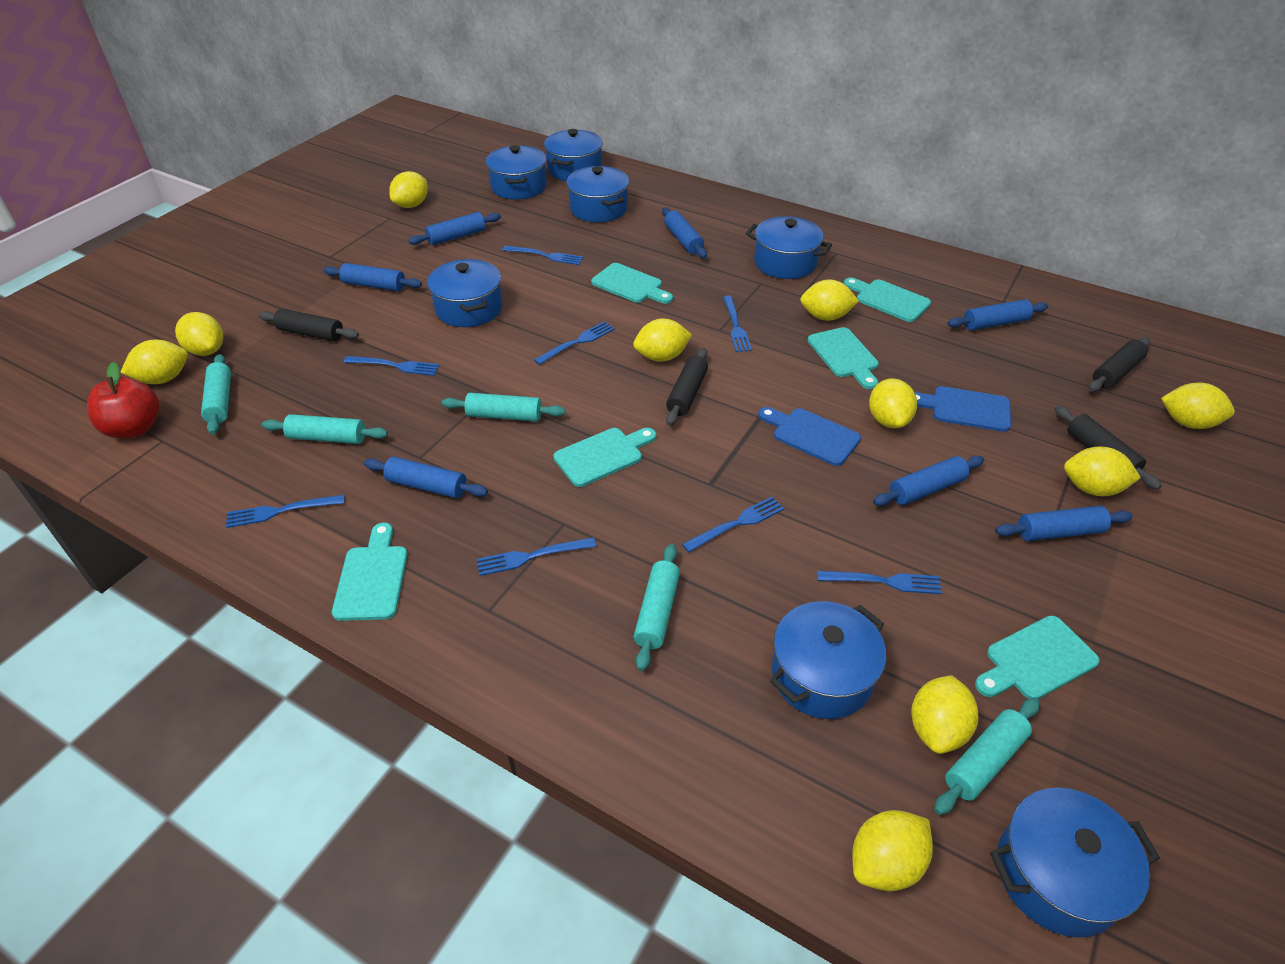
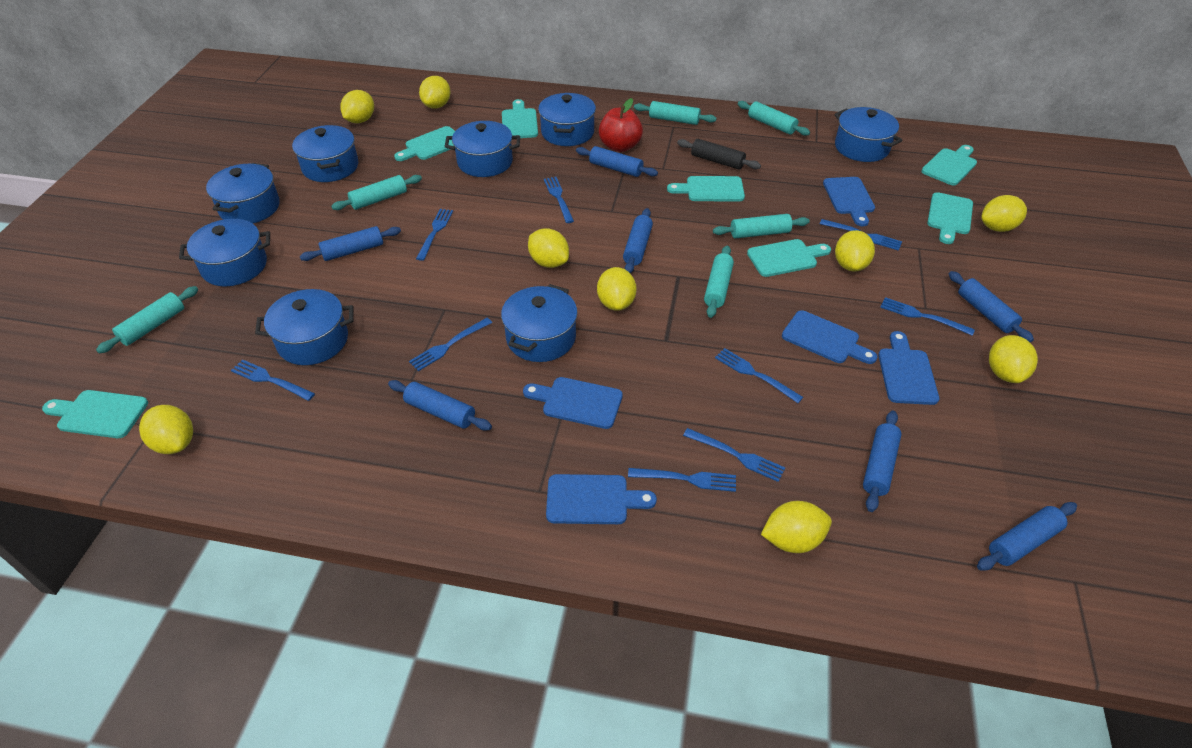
black rolling pin: 4 -> 1
blue cutting board: 2 -> 5
blue fork: 8 -> 9
blue pot: 7 -> 8
turquoise cutting board: 6 -> 7
turquoise rolling pin: 5 -> 6
yellow lemon: 10 -> 9

